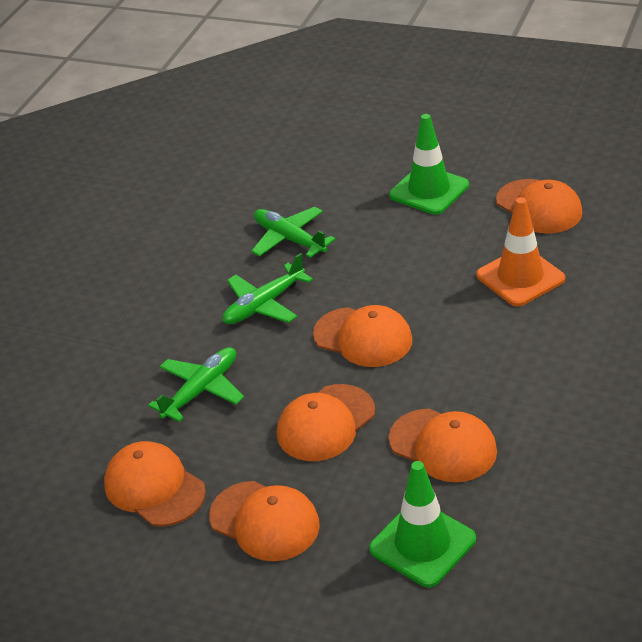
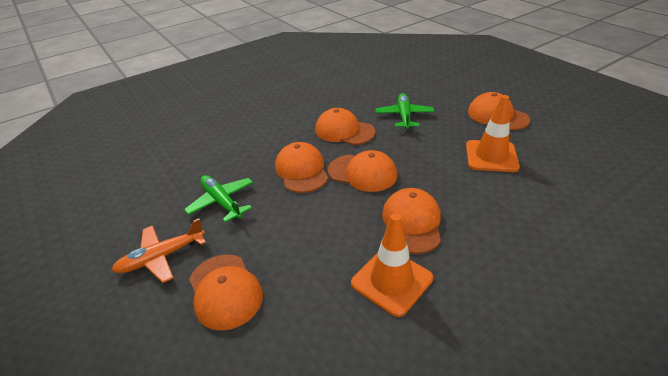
green plane: 3 -> 2
green traffic cone: 2 -> 0
orange plane: 0 -> 1
orange traffic cone: 1 -> 2

